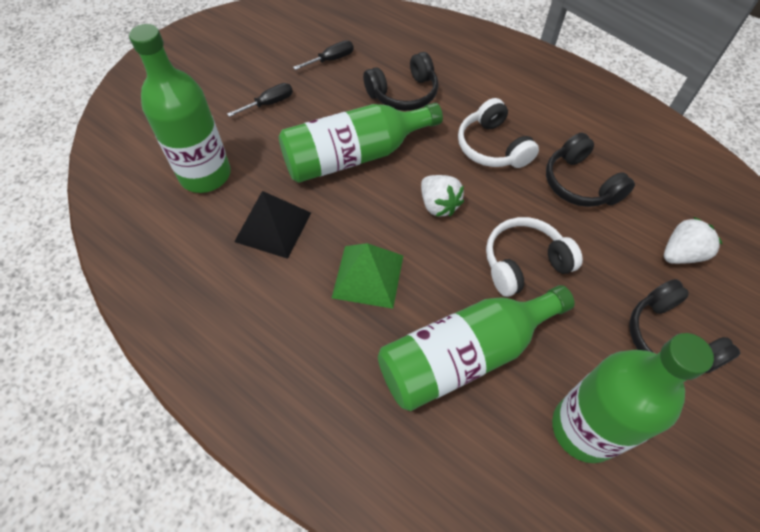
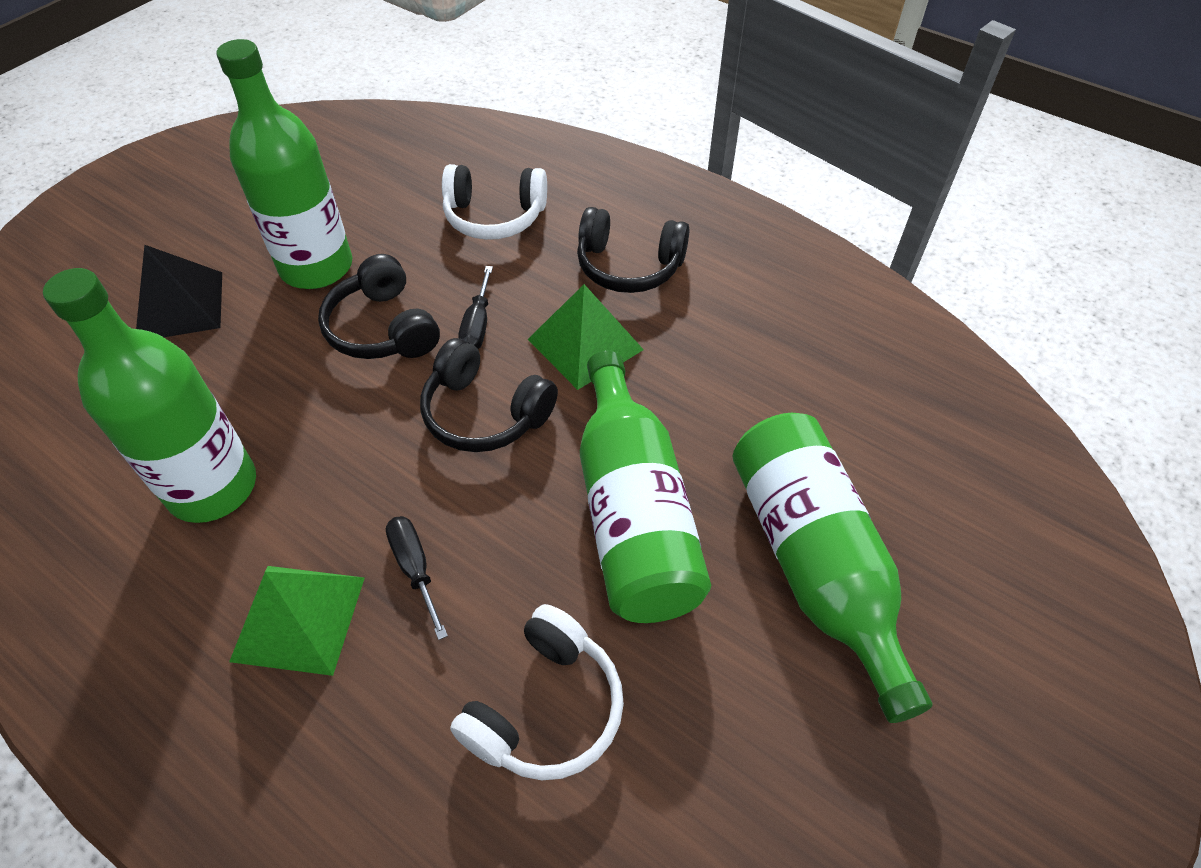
green pyramid: 1 -> 2
white strawberry: 2 -> 0

